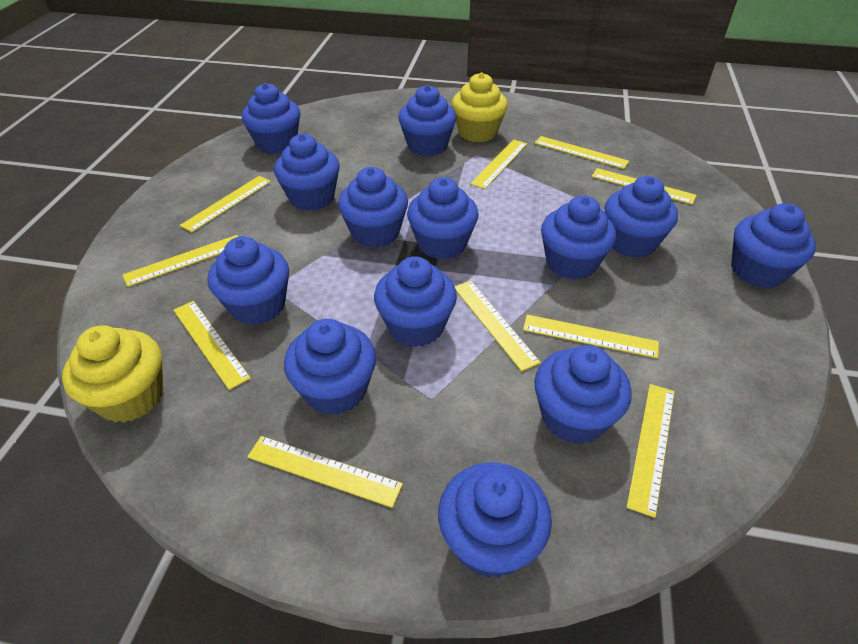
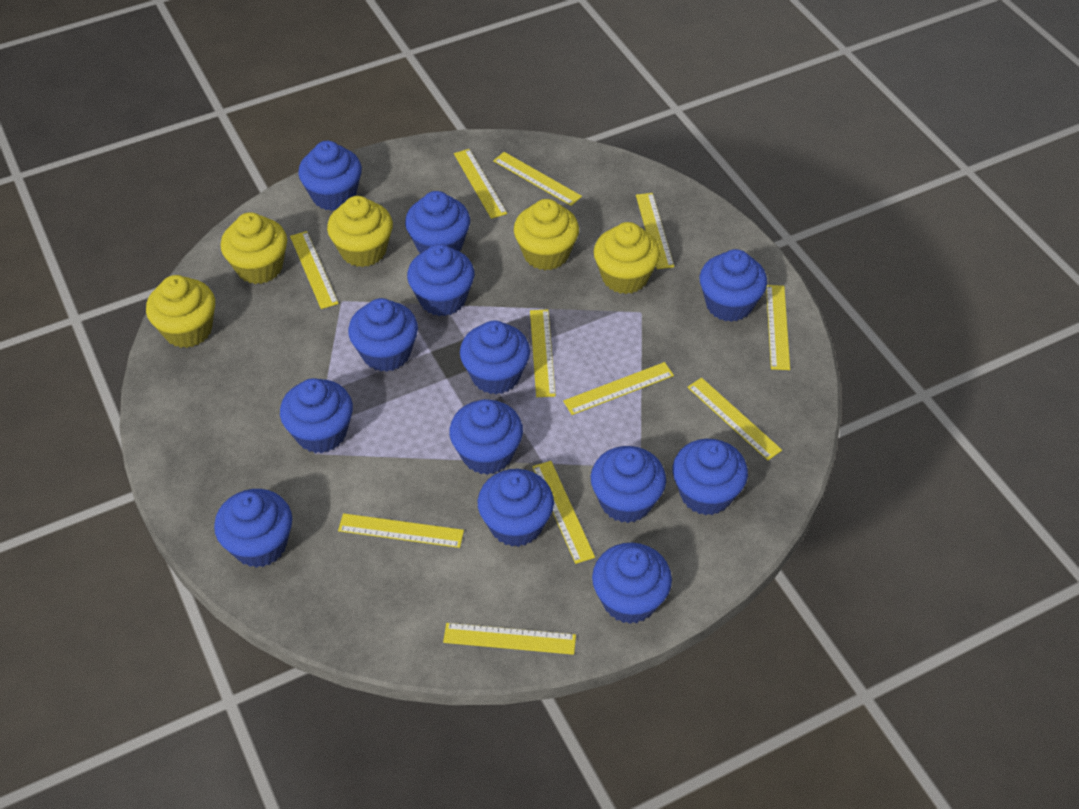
yellow cupcake: 2 -> 5
yellow ruler: 10 -> 11

